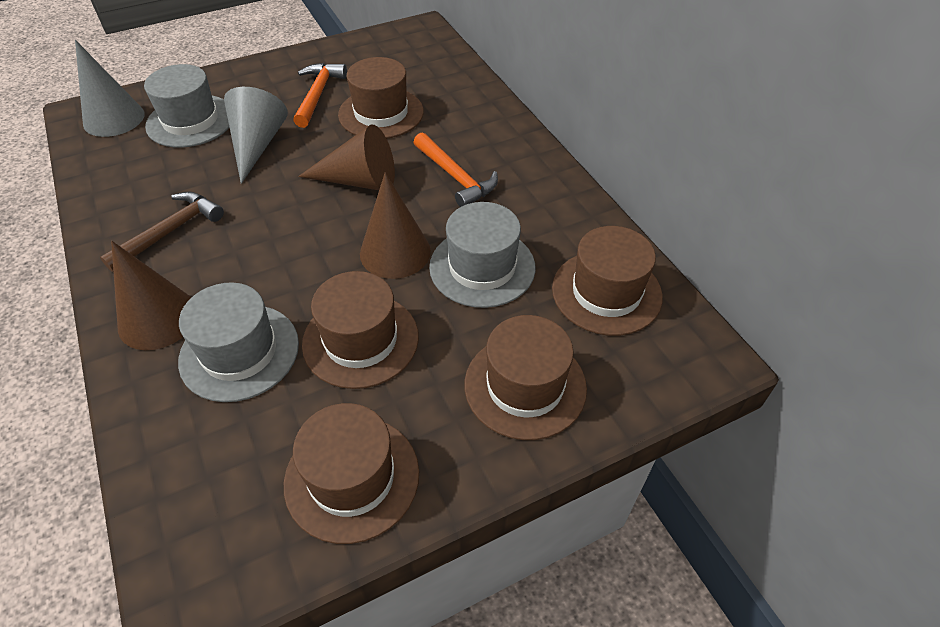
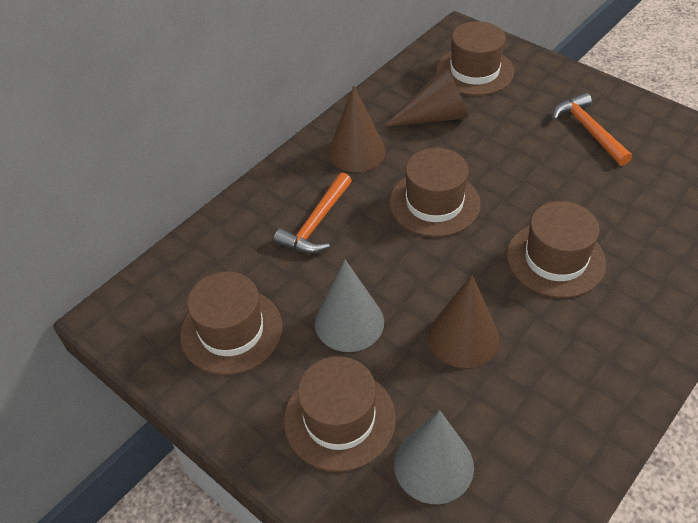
brown hammer: 1 -> 0
grey hat: 3 -> 0

